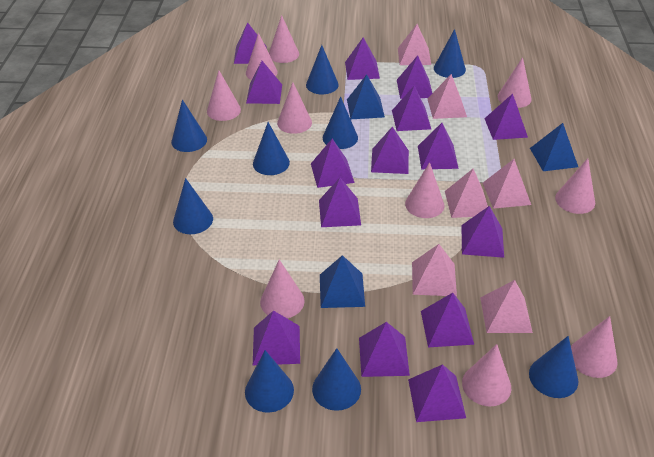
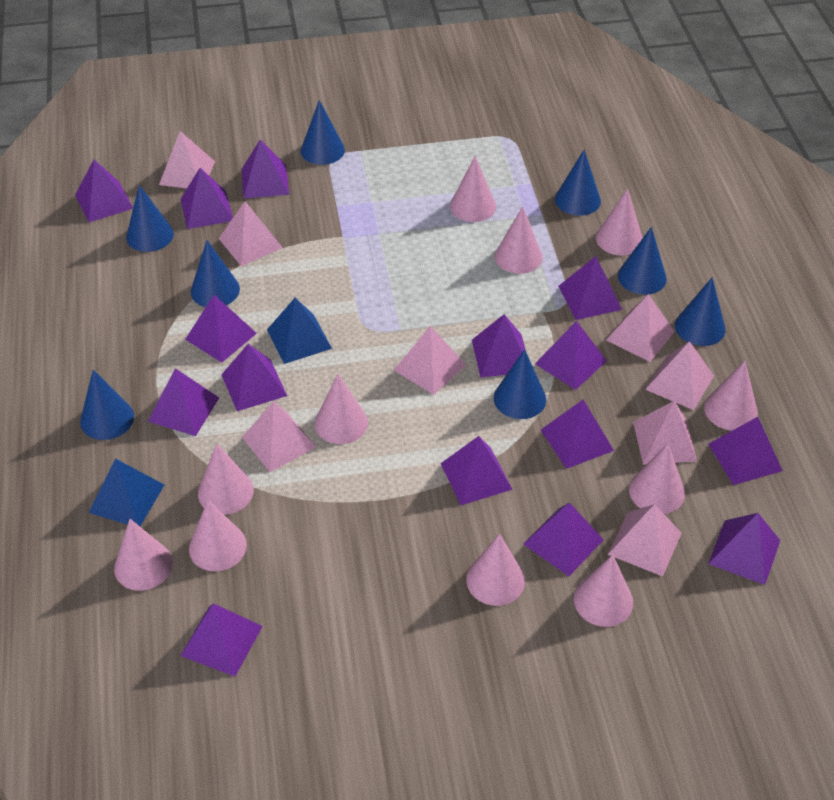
blue cone: 9 -> 8
blue pyramid: 3 -> 2
pink cone: 10 -> 11
pink pyramid: 6 -> 8

